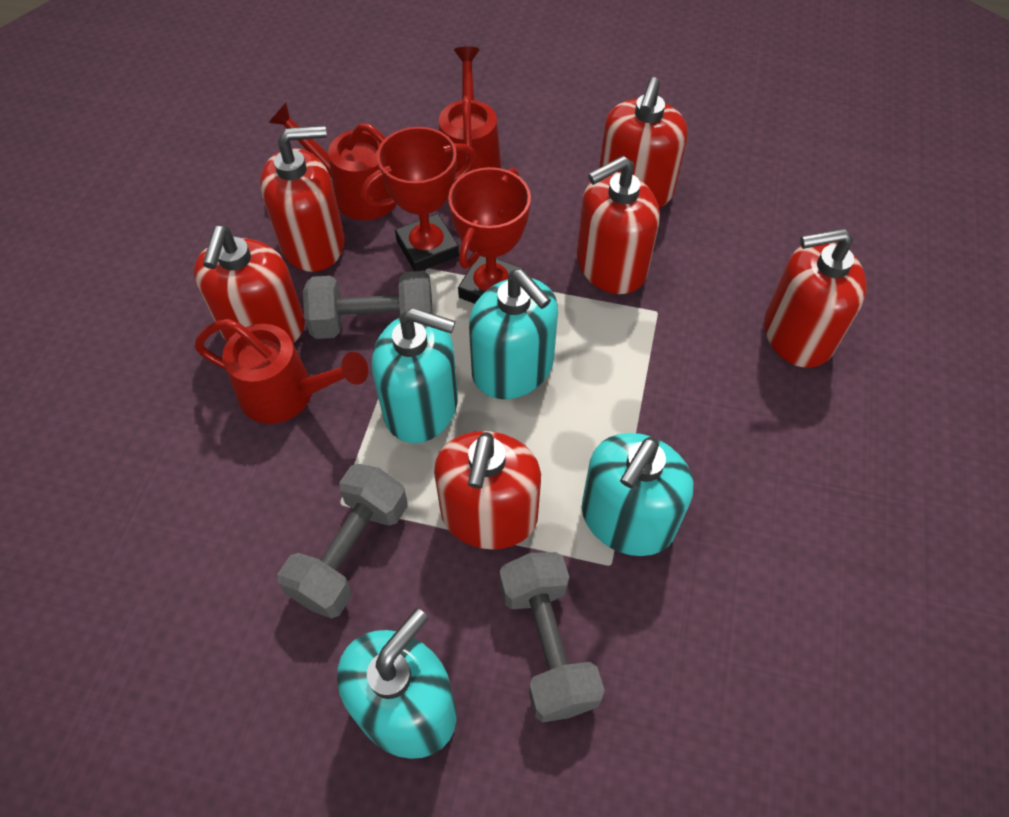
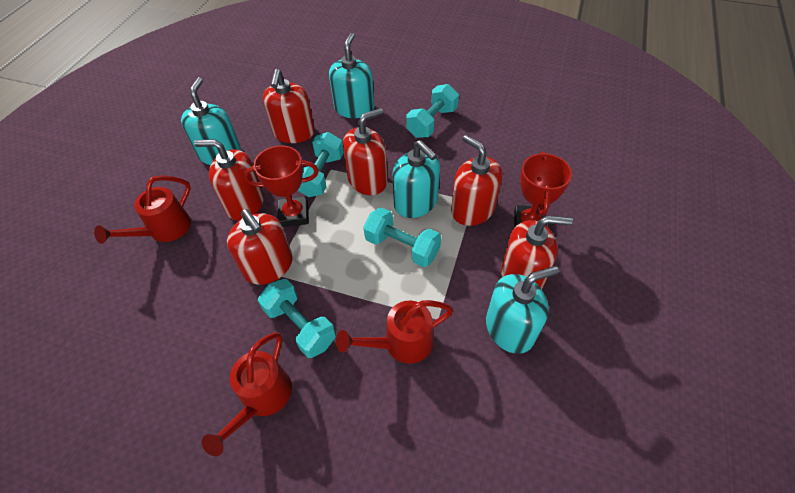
grey dumbbell: 3 -> 0
turquoise dumbbell: 0 -> 4

